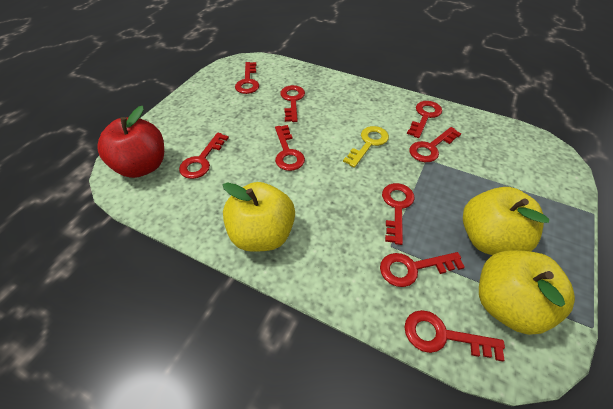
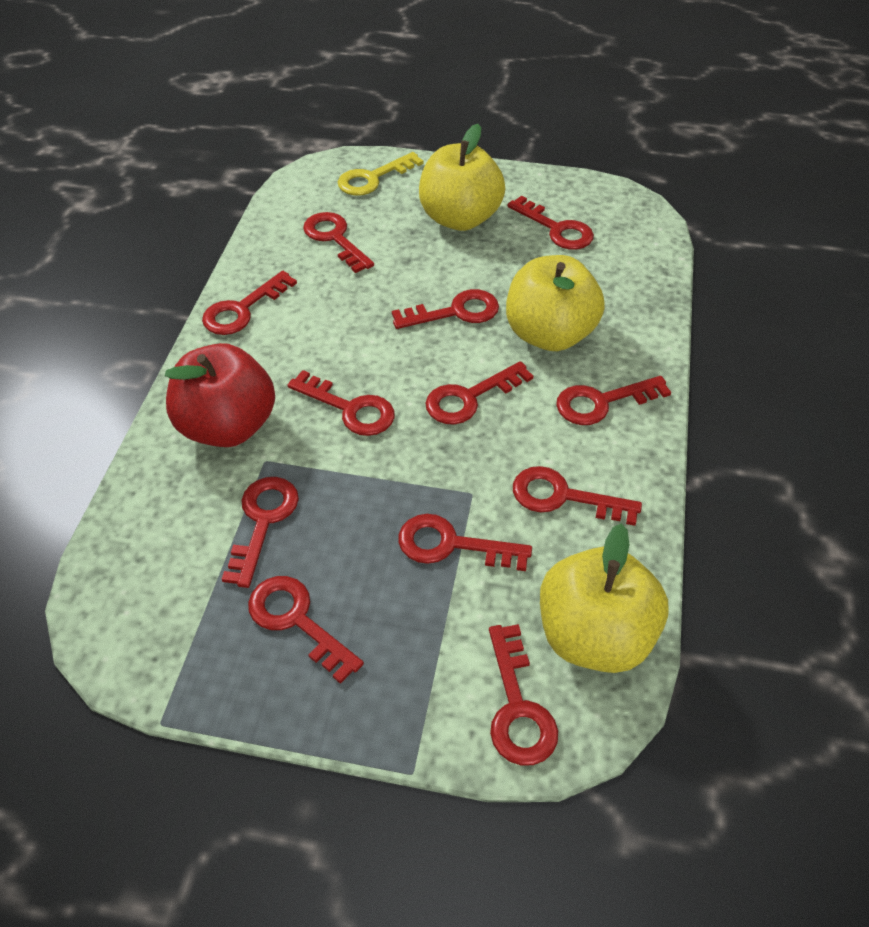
red key: 9 -> 12

